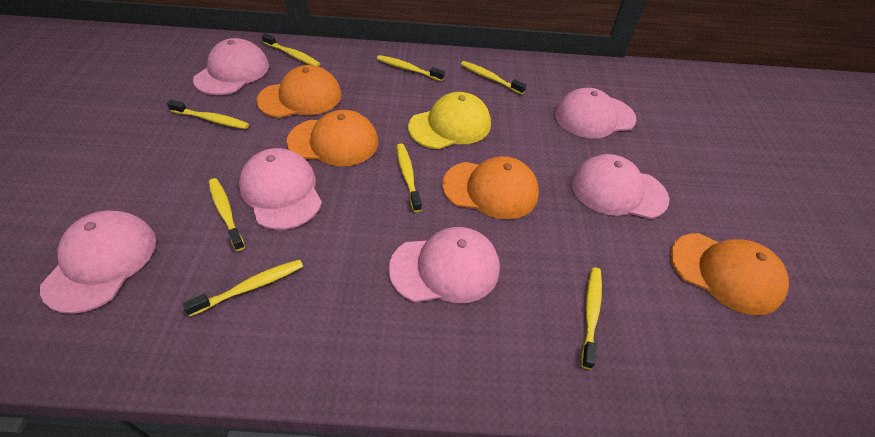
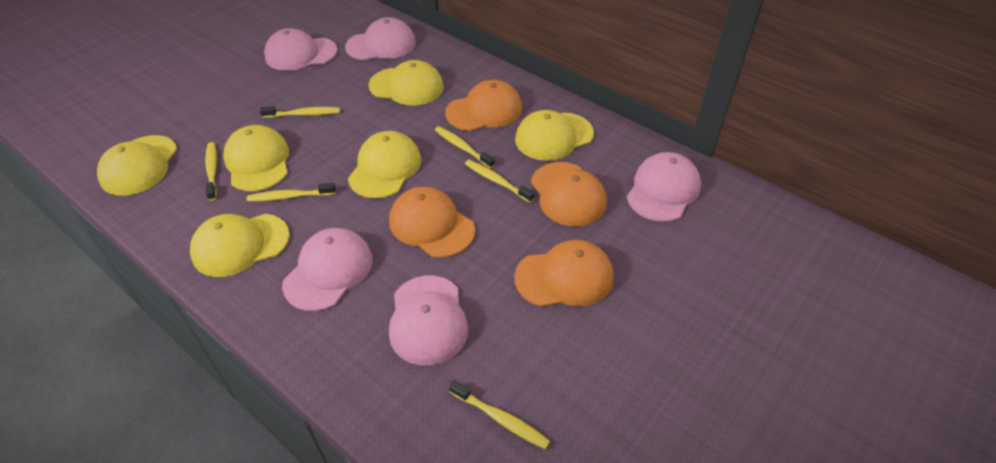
pink cap: 6 -> 5
yellow cap: 1 -> 6
yellow toothbrush: 8 -> 6

